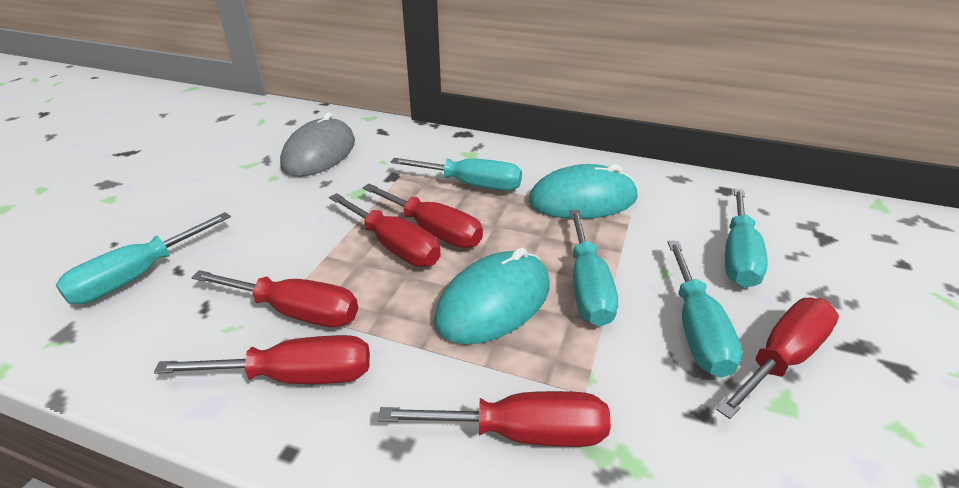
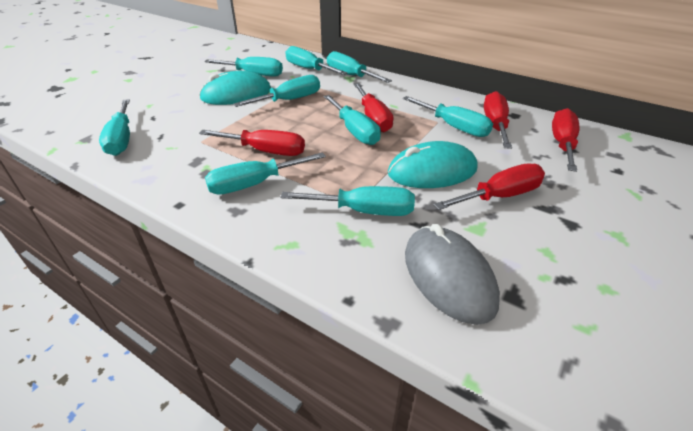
red screwdriver: 6 -> 5
turquoise screwdriver: 5 -> 9

